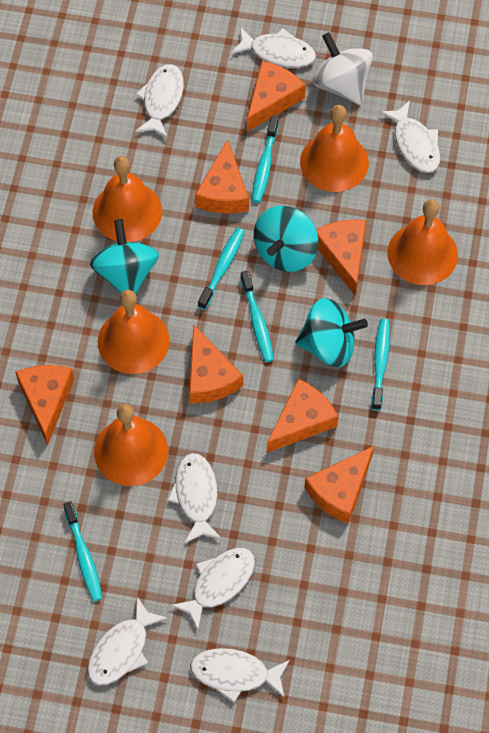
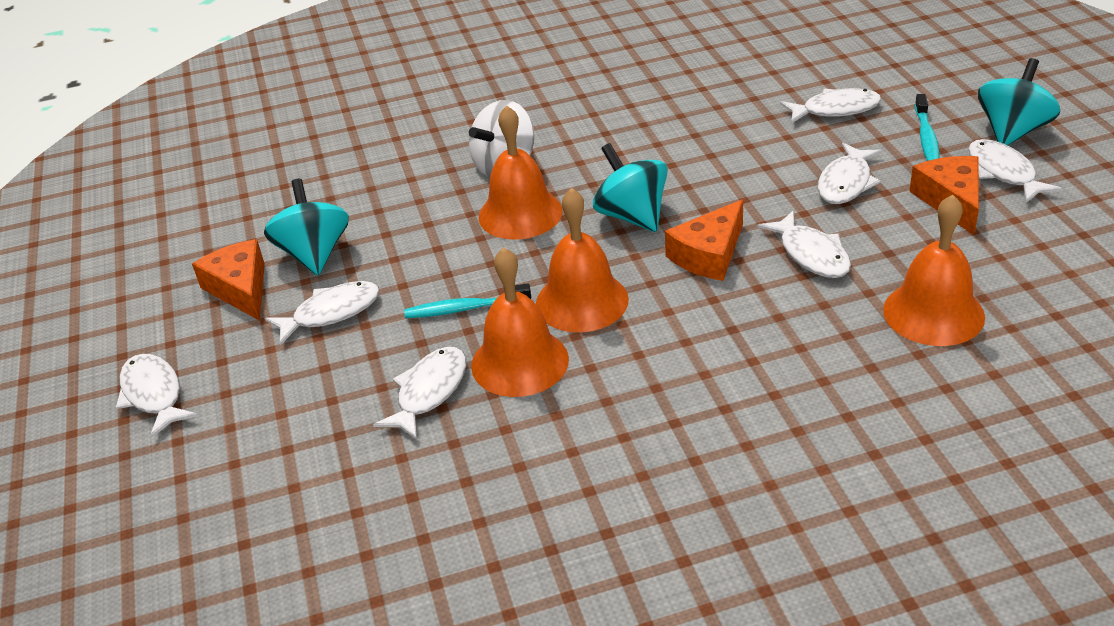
orange bell: 5 -> 4
orange cheese: 7 -> 3
turquoise toothbrush: 5 -> 2

